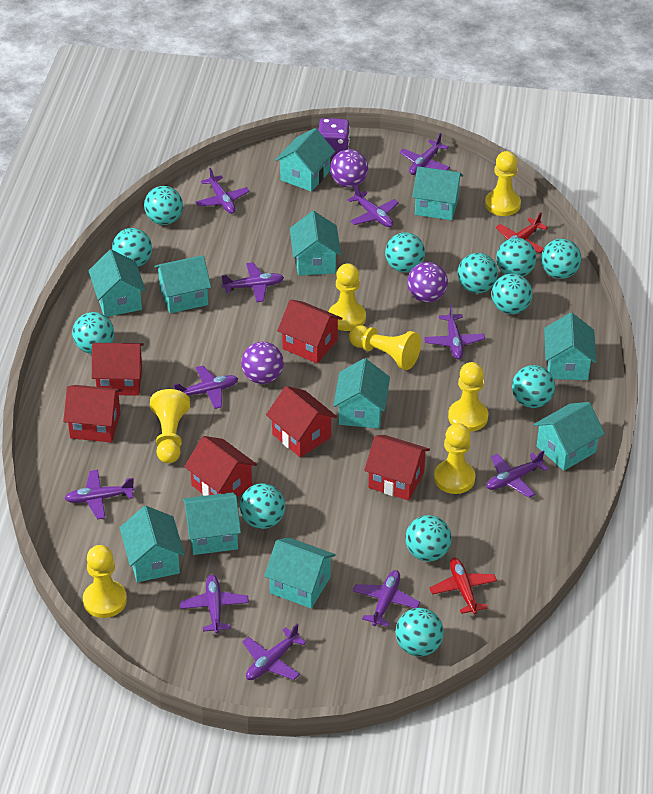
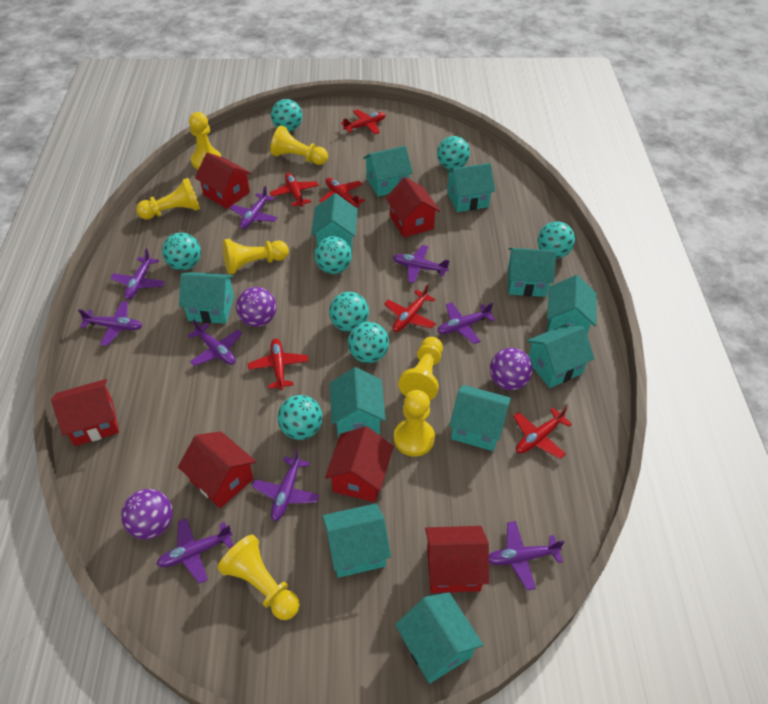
purple dice: 1 -> 0
purple plane: 11 -> 9
red plane: 2 -> 6
turquoise ball: 12 -> 8

